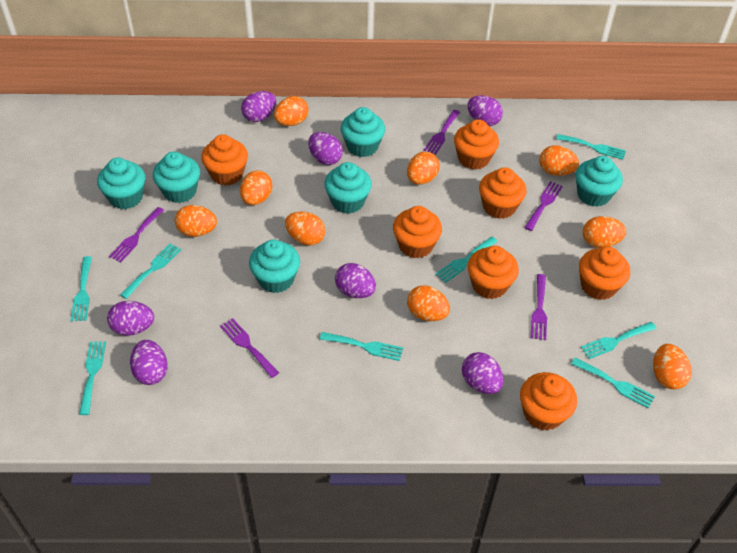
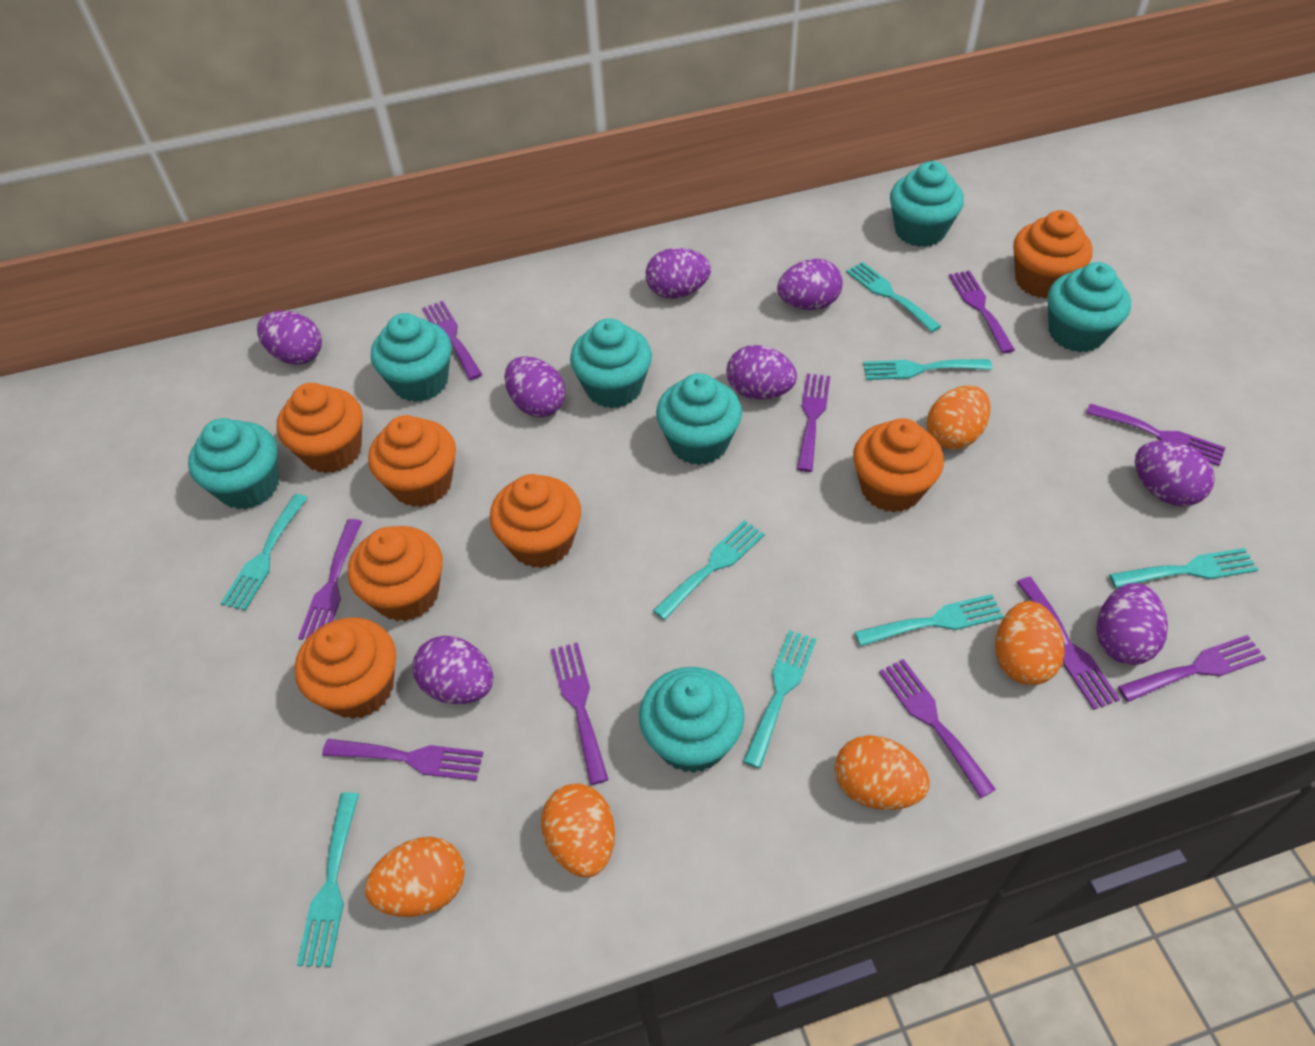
orange egg: 9 -> 5
purple egg: 7 -> 8
purple fork: 5 -> 10
turquoise cupcake: 6 -> 7

